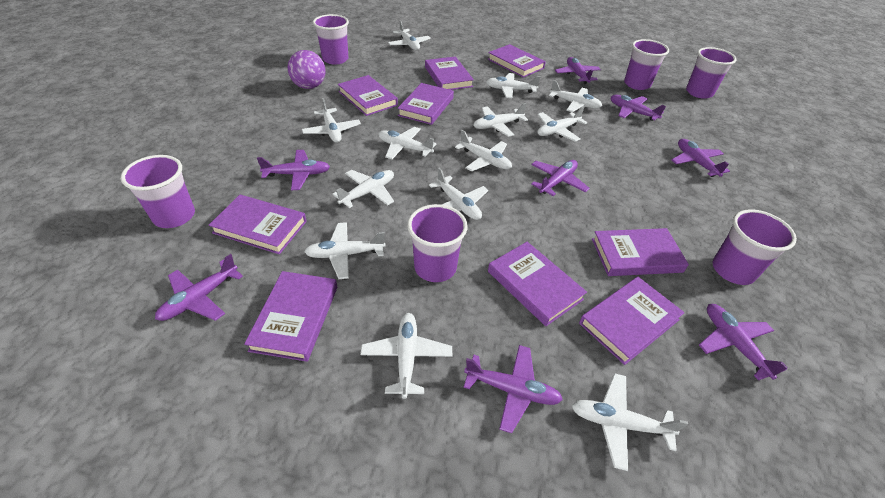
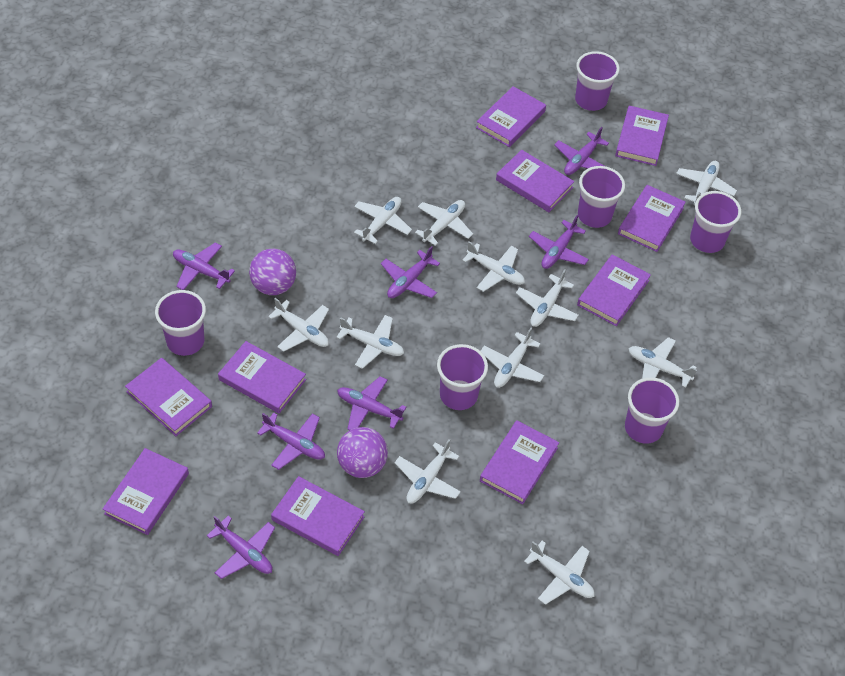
purple ball: 1 -> 2
purple book: 9 -> 10
purple plane: 8 -> 7
white plane: 13 -> 11

